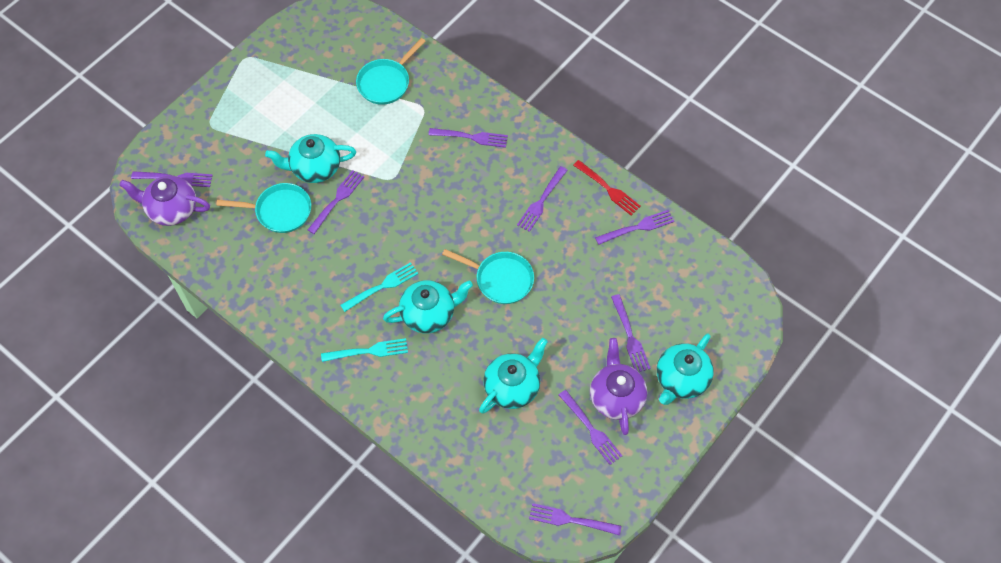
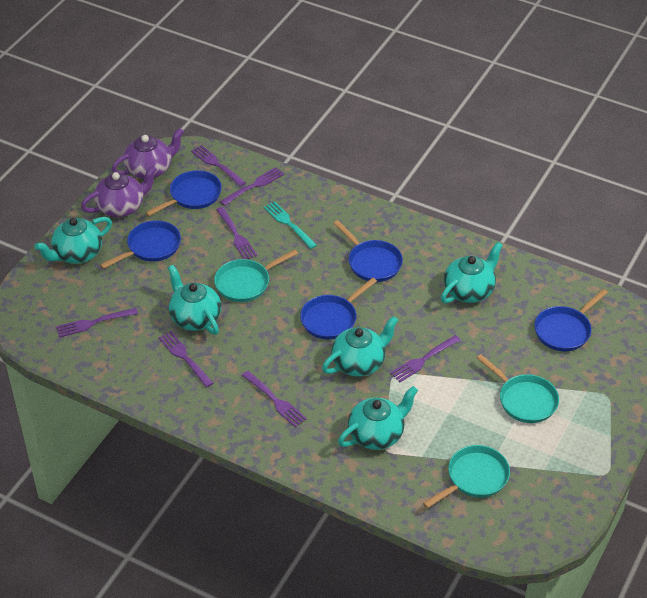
blue pan: 0 -> 5
purple fork: 8 -> 7
red fork: 1 -> 0
turquoise fork: 2 -> 1
turquoise teapot: 4 -> 5

